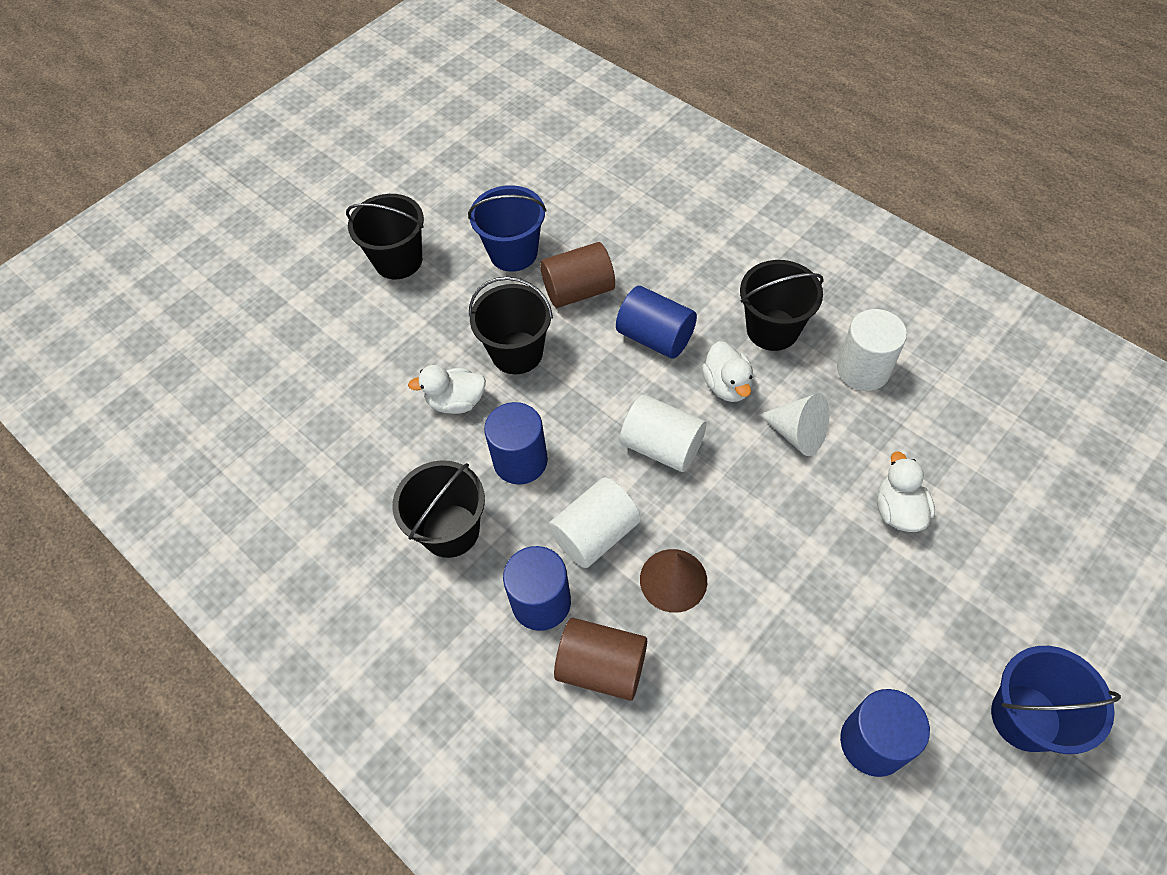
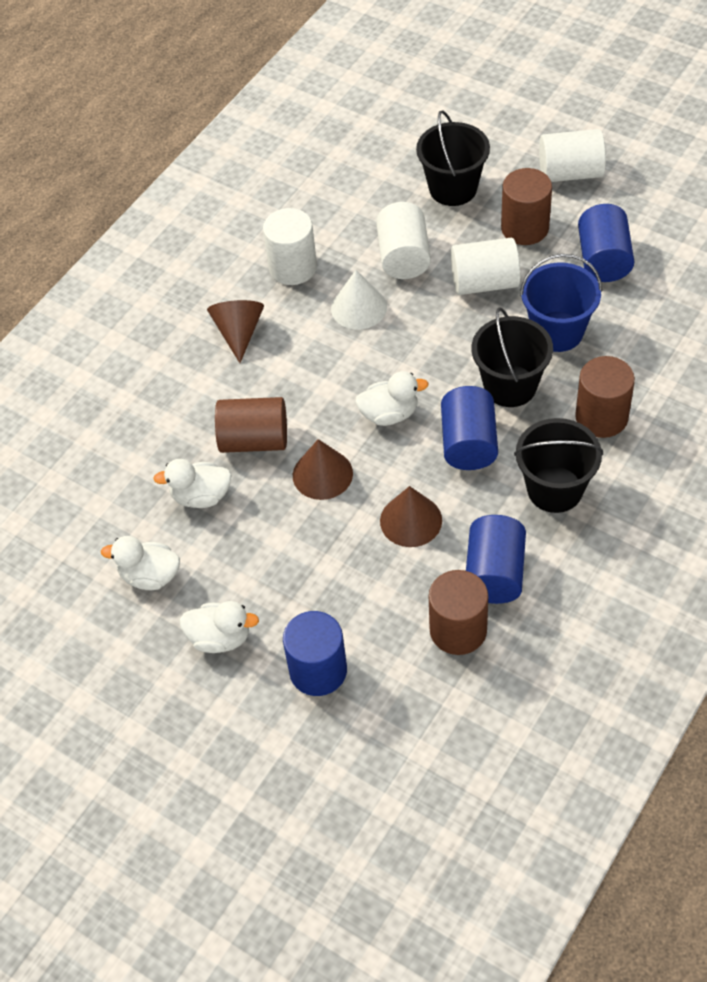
black bucket: 4 -> 3
blue bucket: 2 -> 1
brown cone: 1 -> 3
brown cylinder: 2 -> 4
white cylinder: 3 -> 4
white duck: 3 -> 4

